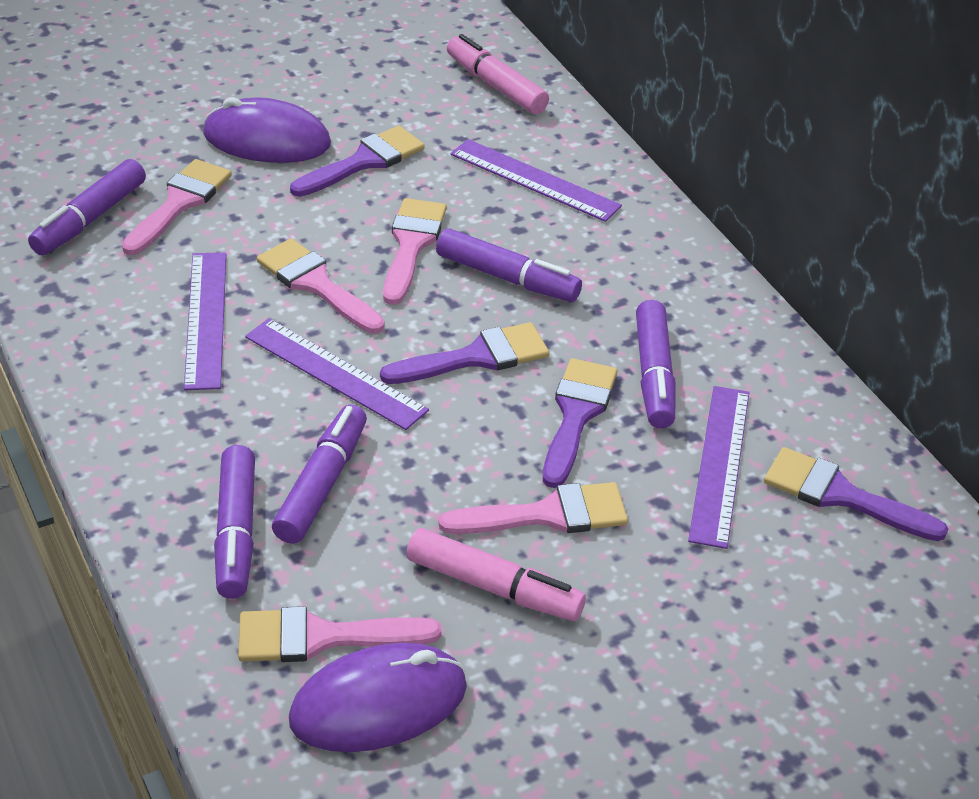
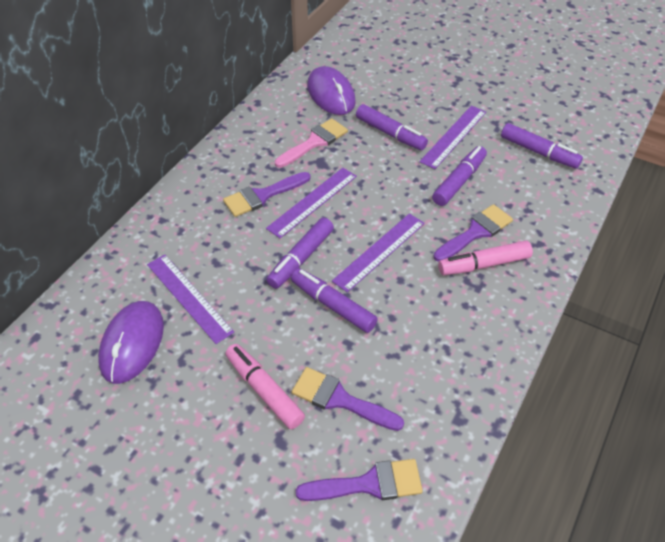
pink brush: 5 -> 1

